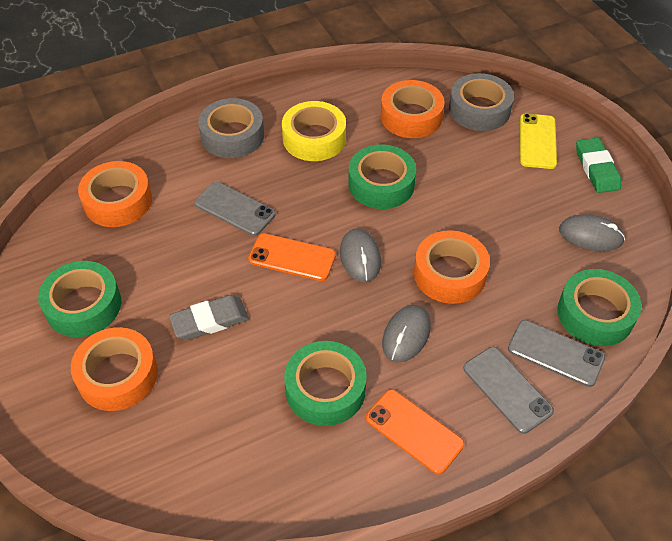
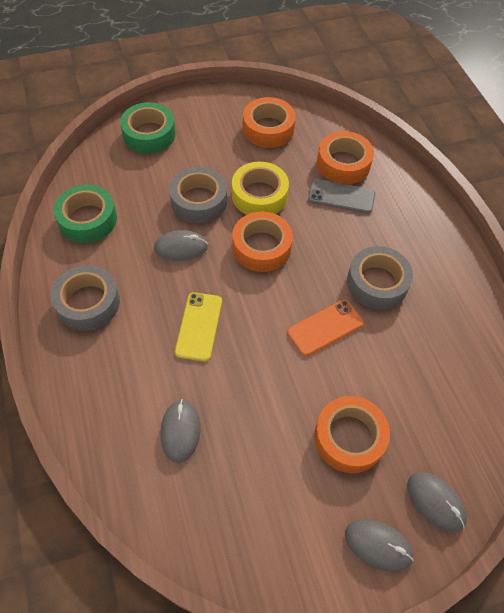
green eraser: 1 -> 0
green tape: 4 -> 2
grey eraser: 1 -> 0
grey mouse: 3 -> 4
grey phone: 3 -> 1
grey tape: 2 -> 3
orange phone: 2 -> 1

